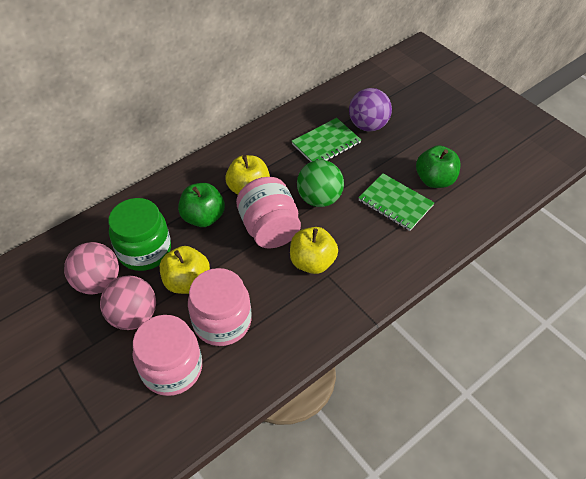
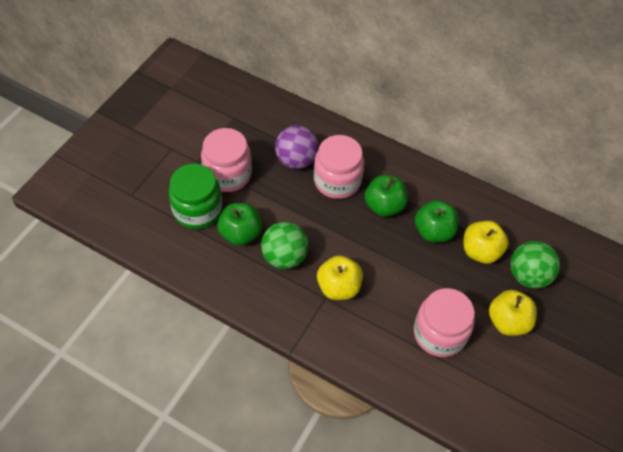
green apple: 2 -> 3
green ball: 1 -> 2
green notebook: 2 -> 0
pink ball: 2 -> 0

